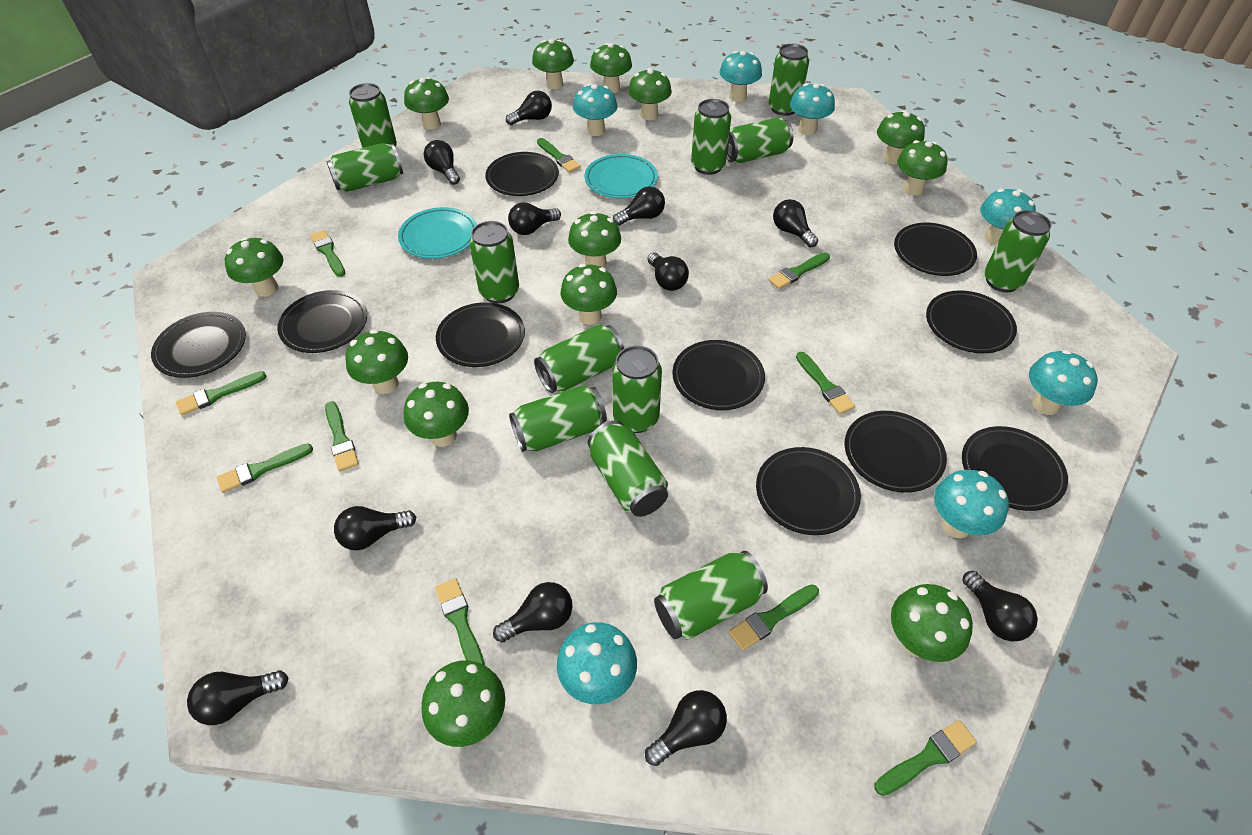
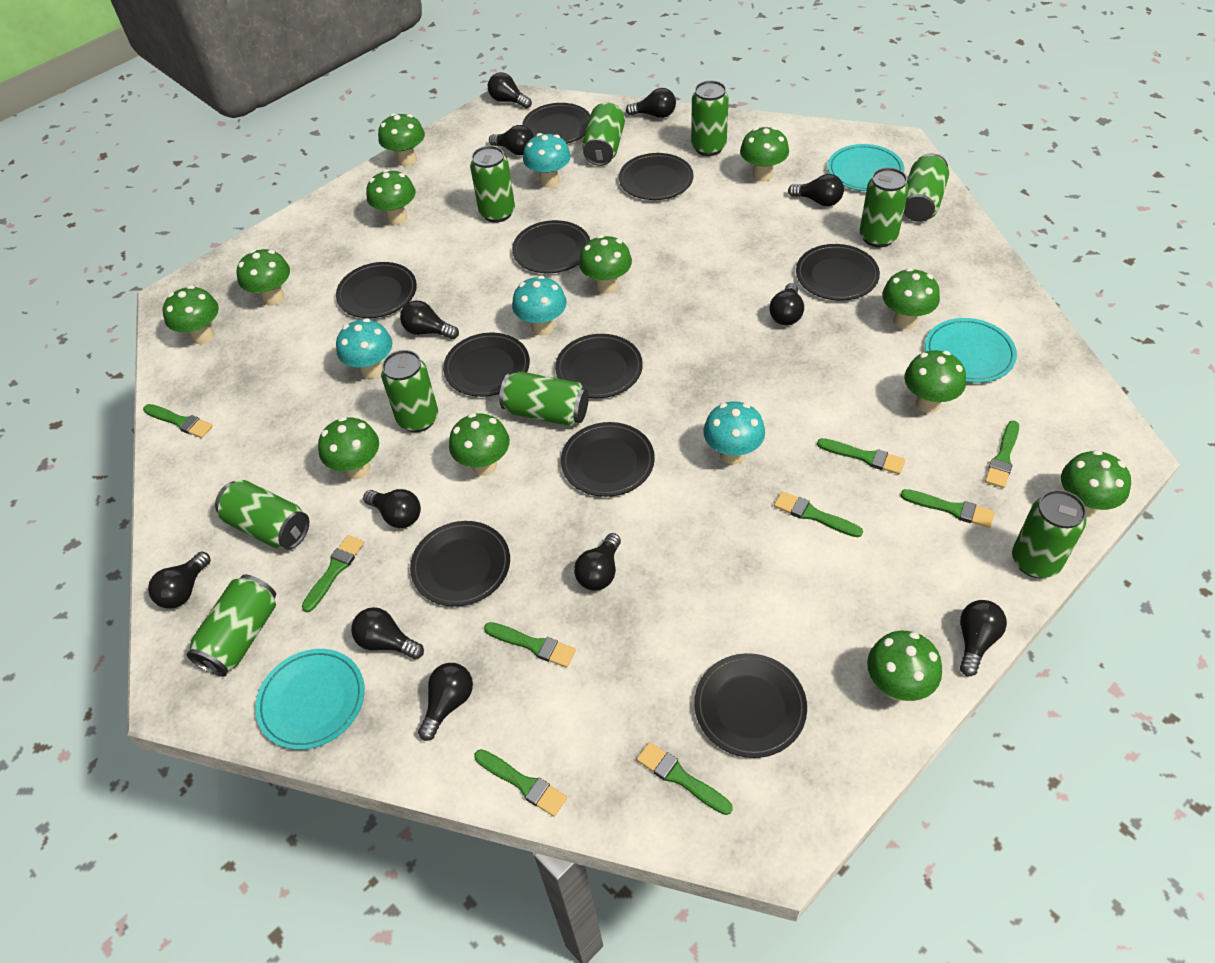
black light bulb: 11 -> 12
green brush: 10 -> 9
green can: 12 -> 10
green mushroom: 13 -> 12
turquoise mushroom: 7 -> 4
turquoise plate: 2 -> 3

